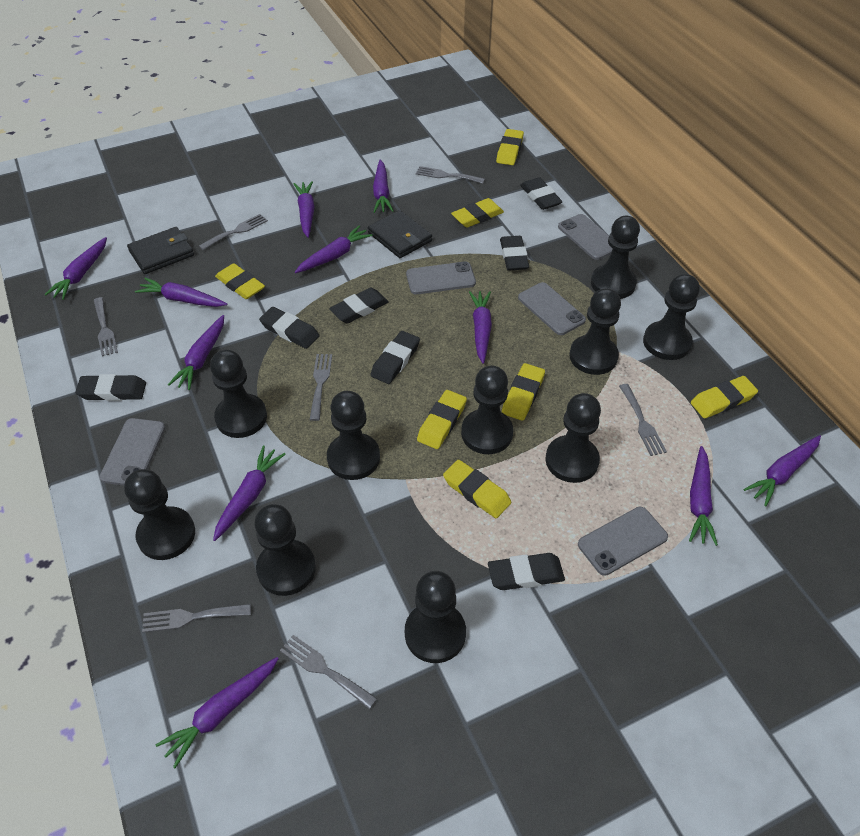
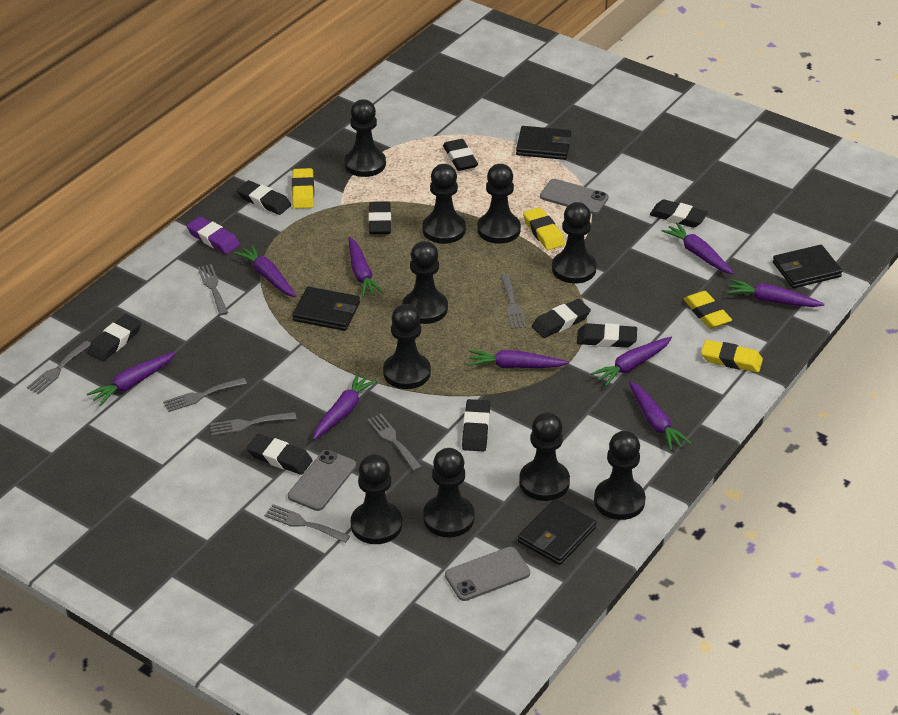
black eraser: 7 -> 9
black wallet: 2 -> 4
grey phone: 5 -> 3
purple carrot: 11 -> 9
purple eraser: 0 -> 1
yellow eraser: 7 -> 4

